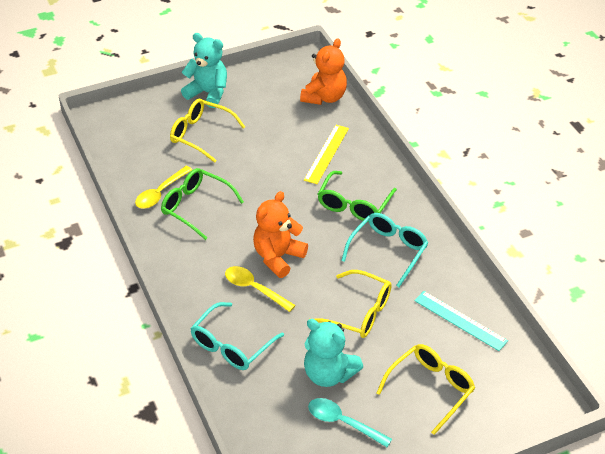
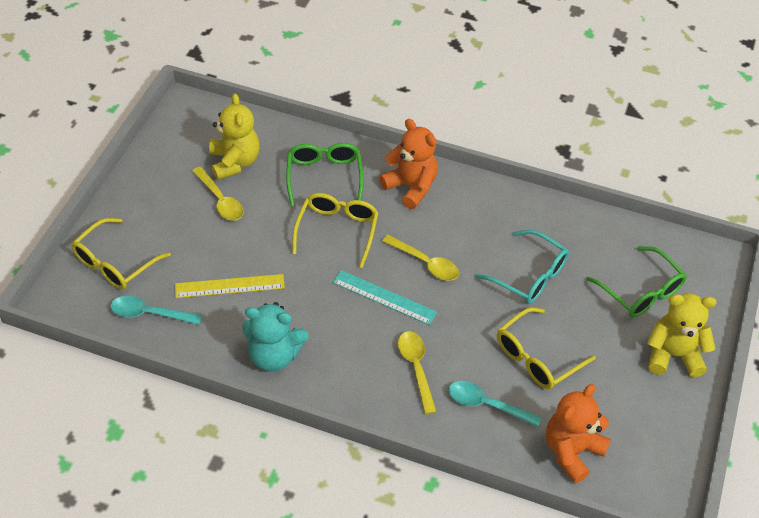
turquoise glasses: 2 -> 1
turquoise spoon: 1 -> 2
turquoise teddy bear: 2 -> 1
yellow spoon: 2 -> 3
yellow teddy bear: 0 -> 2

